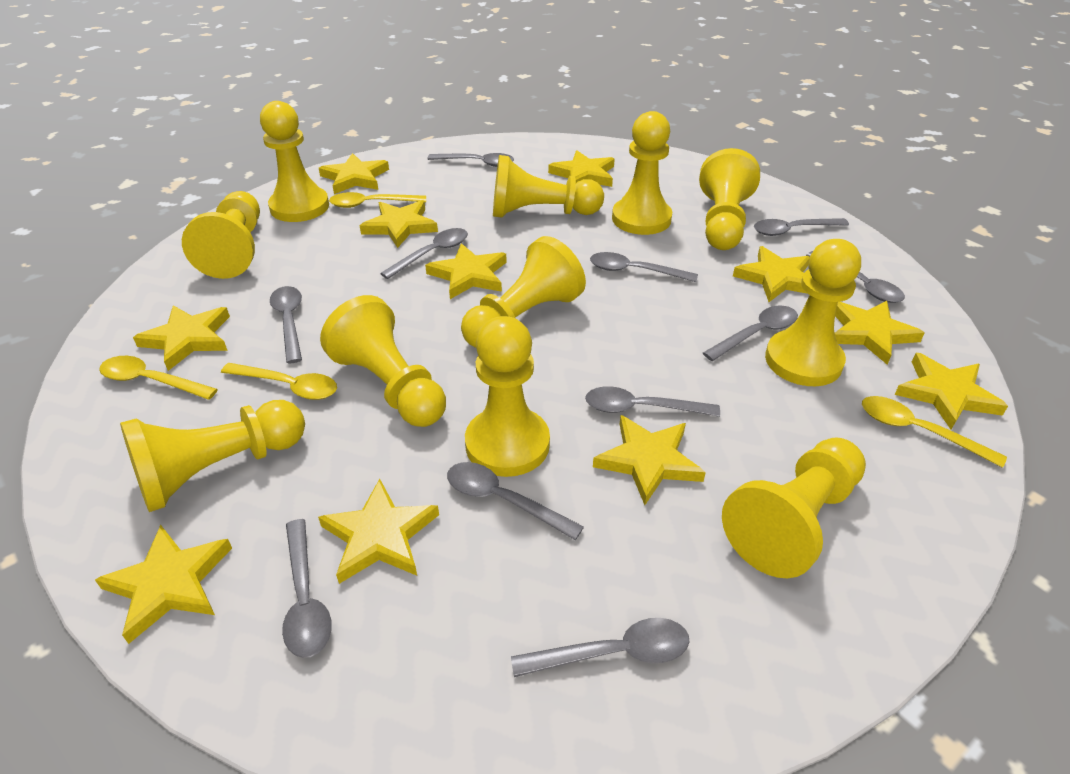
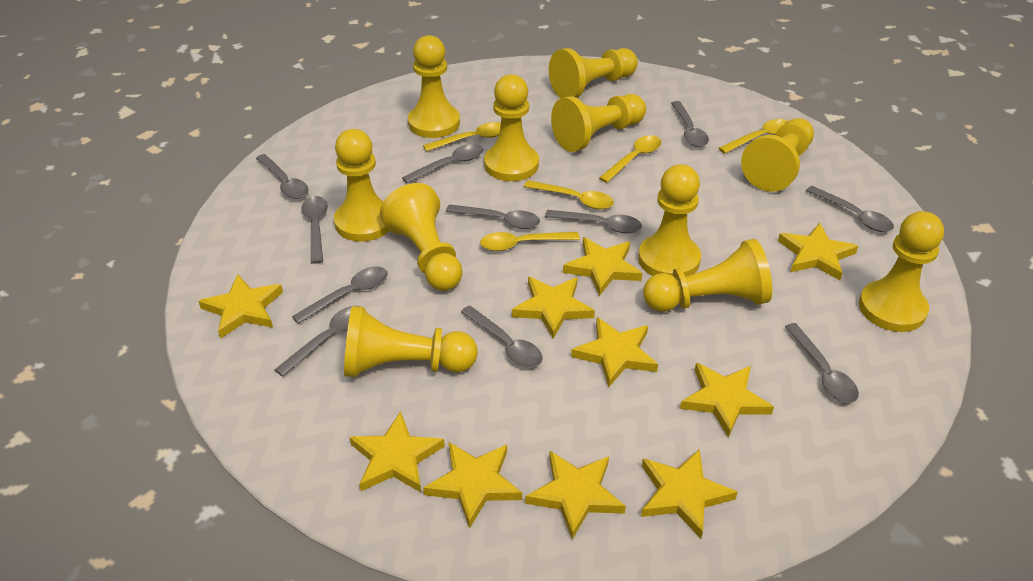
yellow spoon: 4 -> 5
yellow star: 11 -> 10

